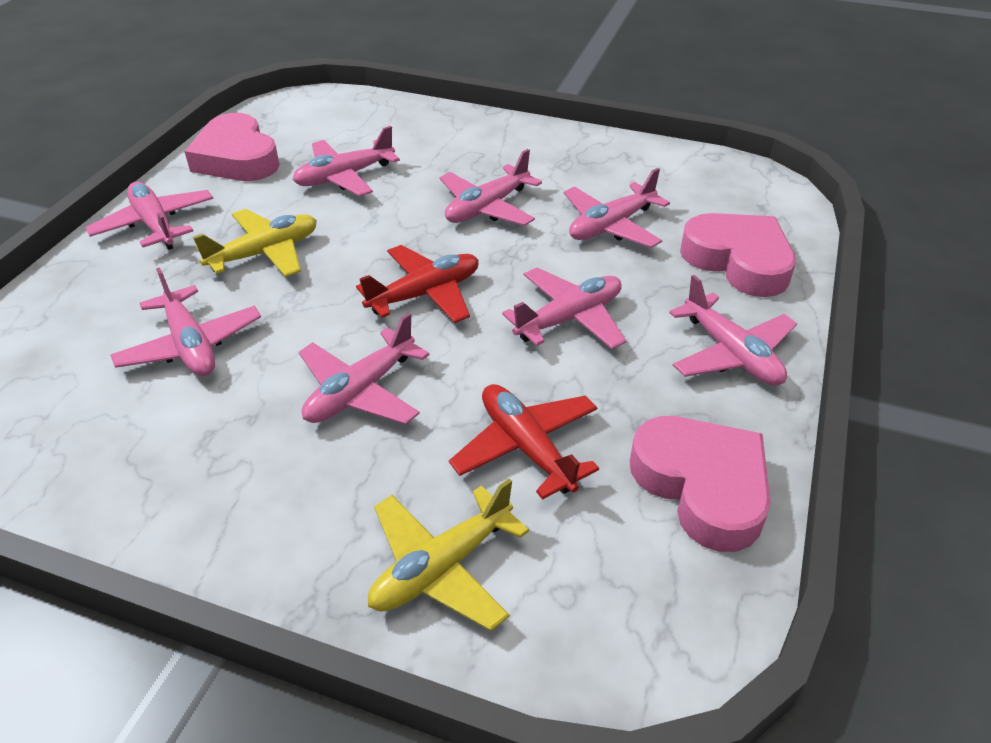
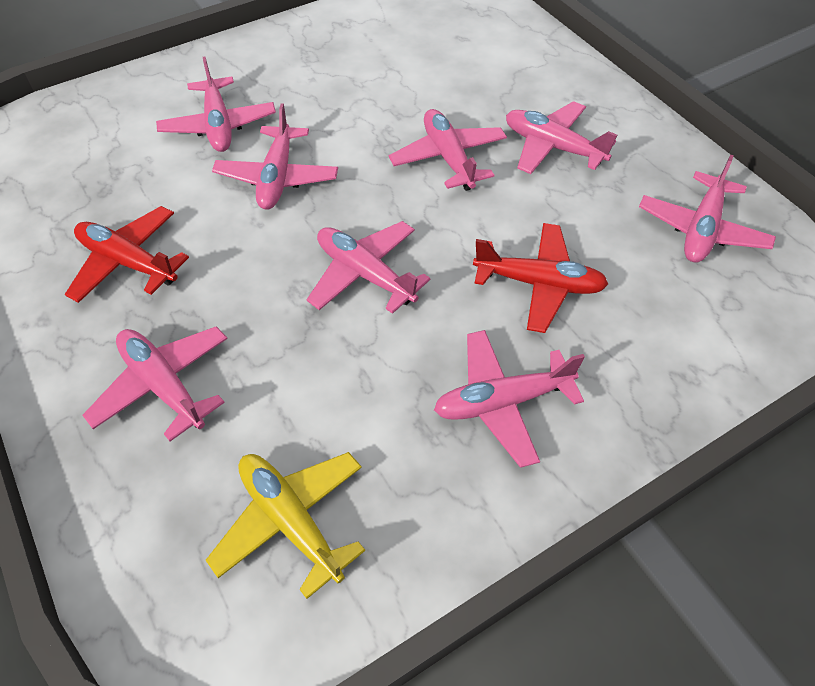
pink heart: 3 -> 0
yellow plane: 2 -> 1

